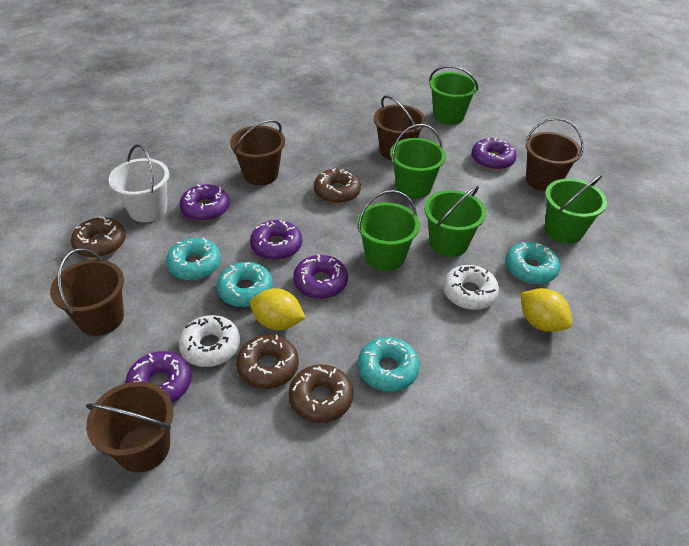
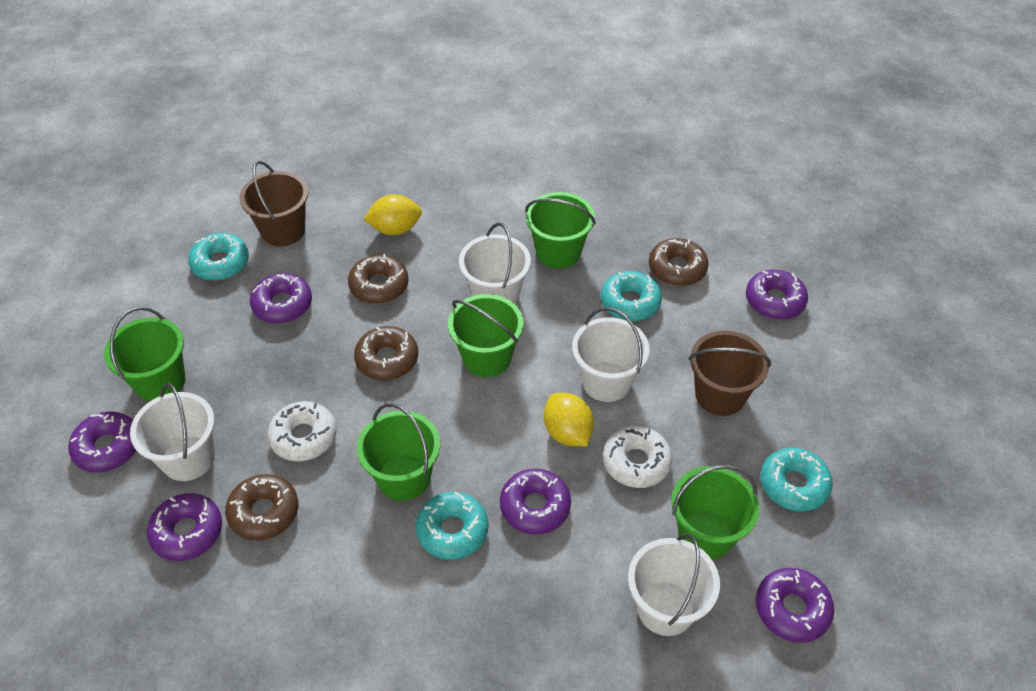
brown bucket: 5 -> 2
purple donut: 5 -> 6
white bucket: 1 -> 4

